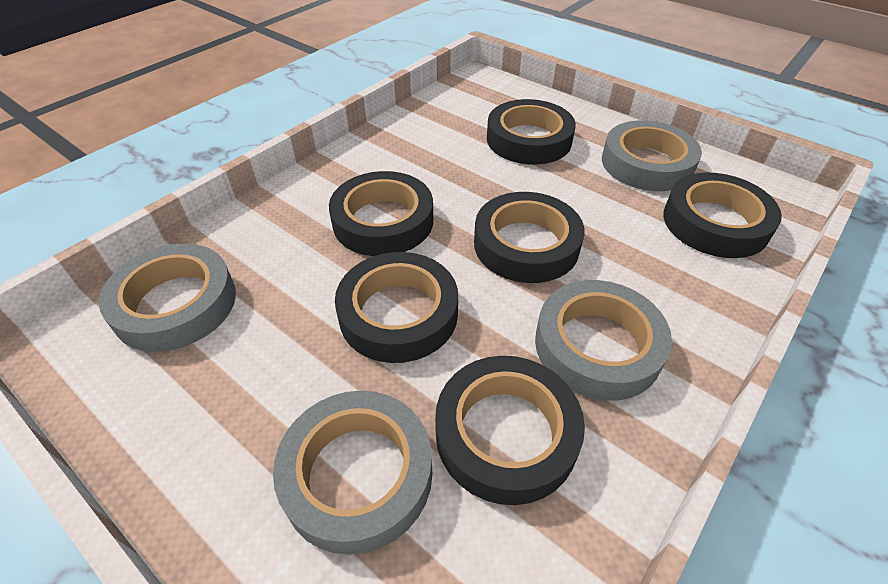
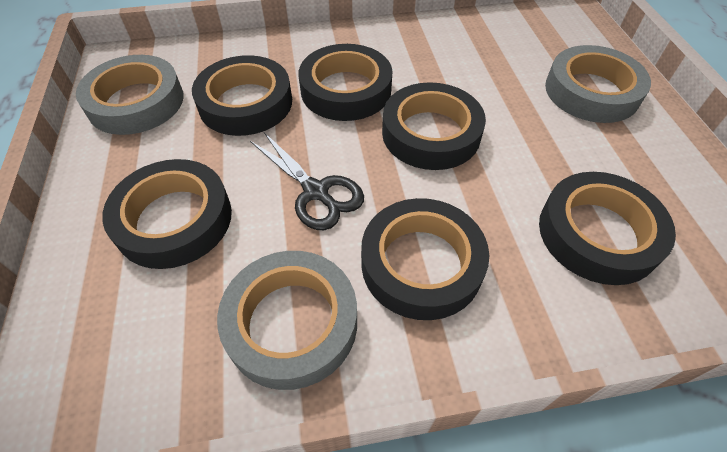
black scissors: 0 -> 1
grey tape: 4 -> 3

